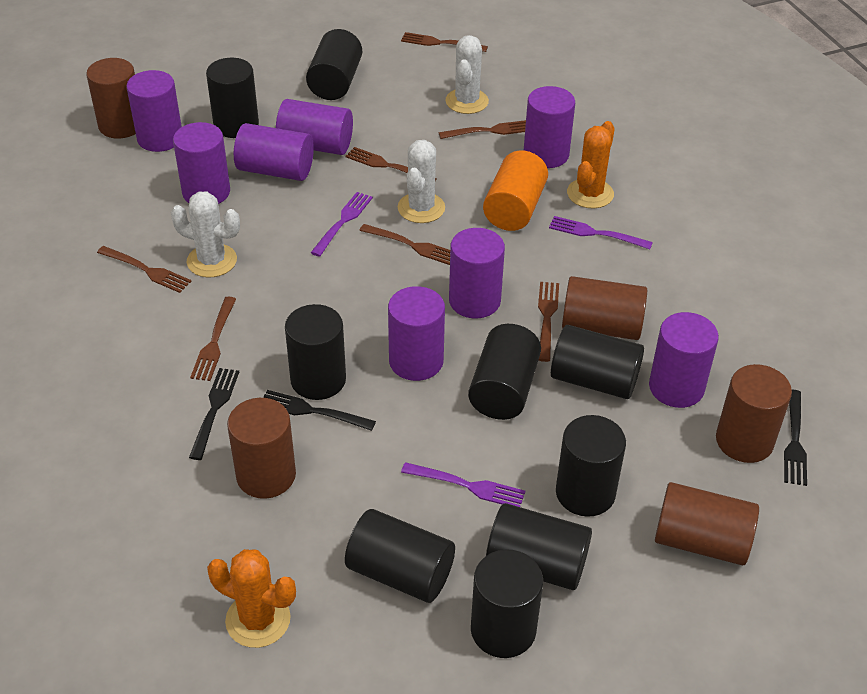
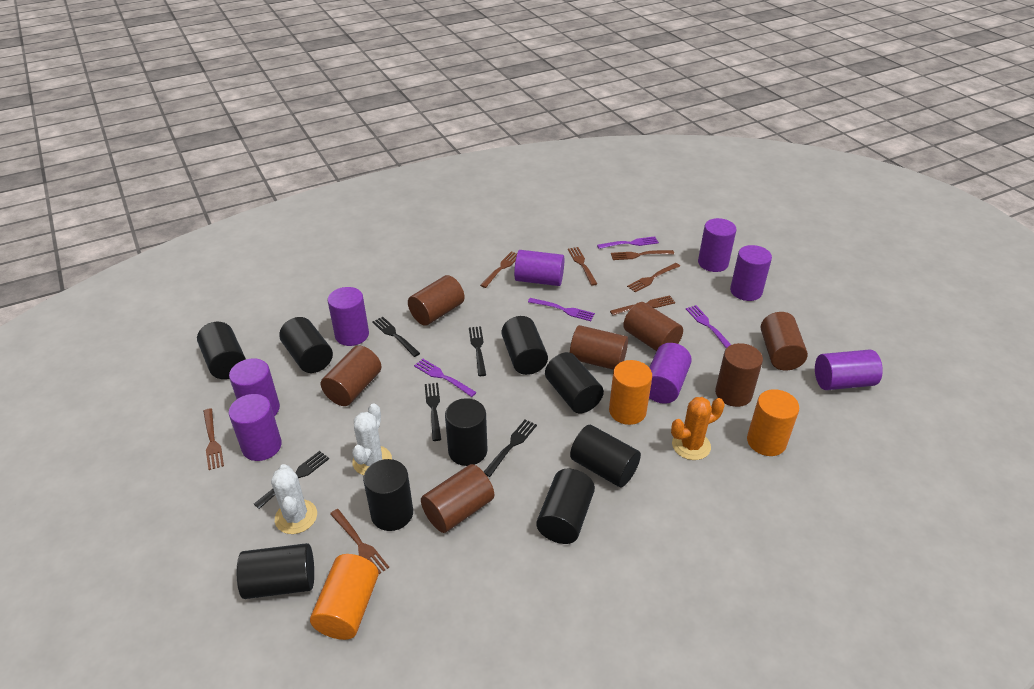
black fork: 3 -> 5
brown cylinder: 5 -> 7
orange cactus: 2 -> 1
orange cylinder: 1 -> 3
purple fork: 3 -> 4
white cactus: 3 -> 2

